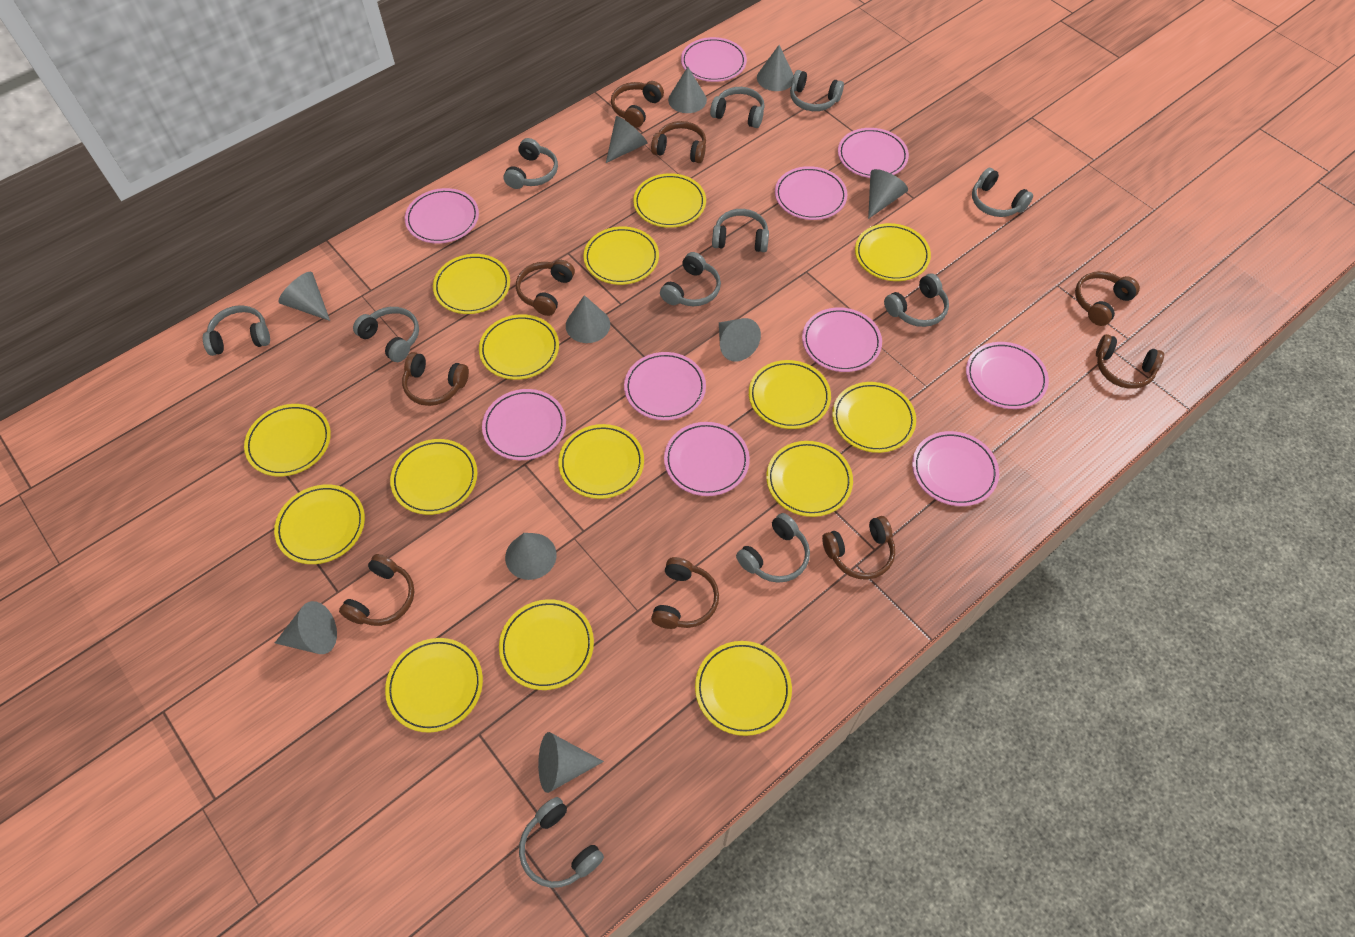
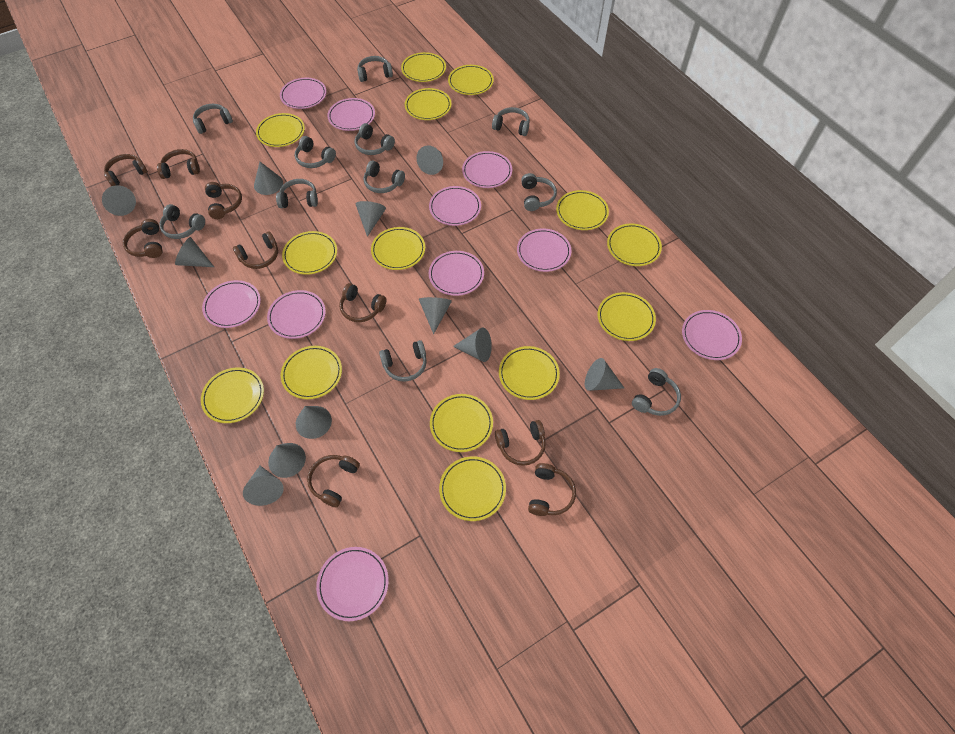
grey cone: 10 -> 11
yellow plate: 15 -> 14

